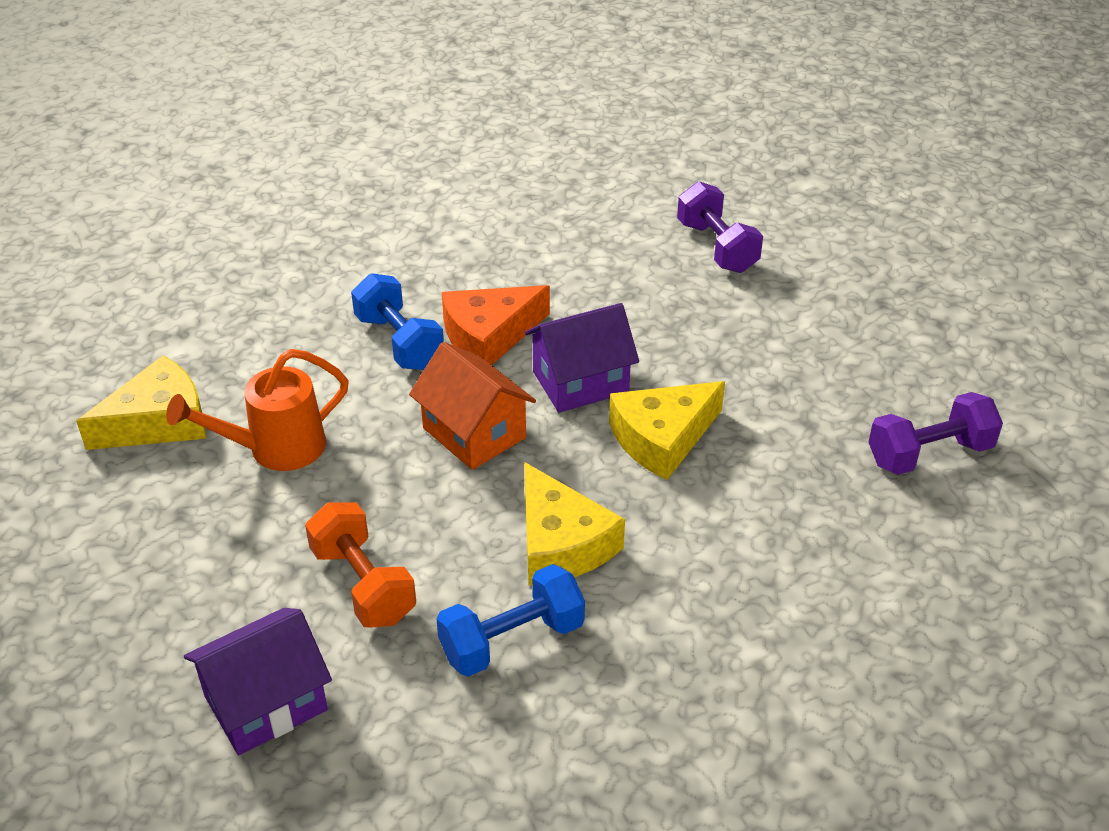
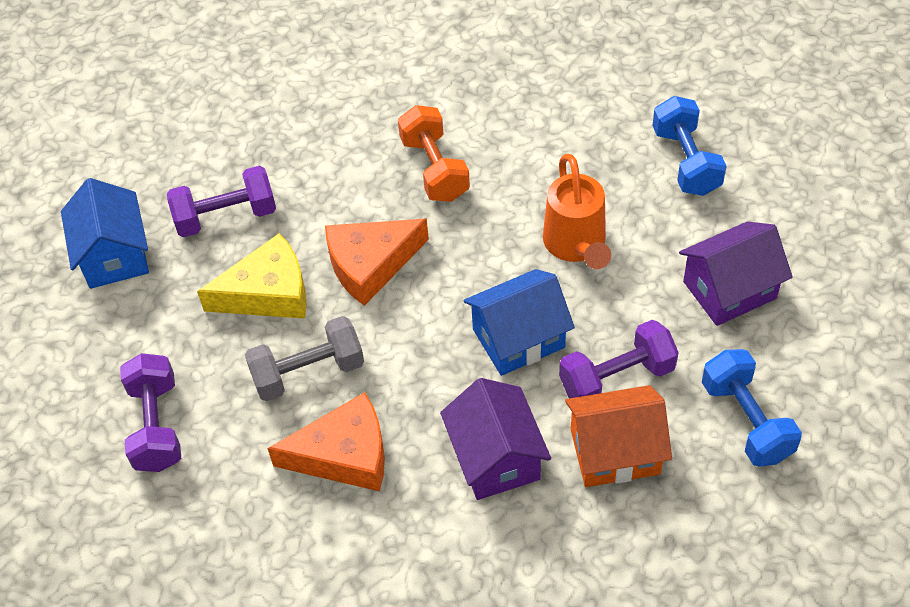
blue house: 0 -> 2
grey dumbbell: 0 -> 1
orange cheese: 1 -> 2
purple dumbbell: 2 -> 3
yellow cheese: 3 -> 1

